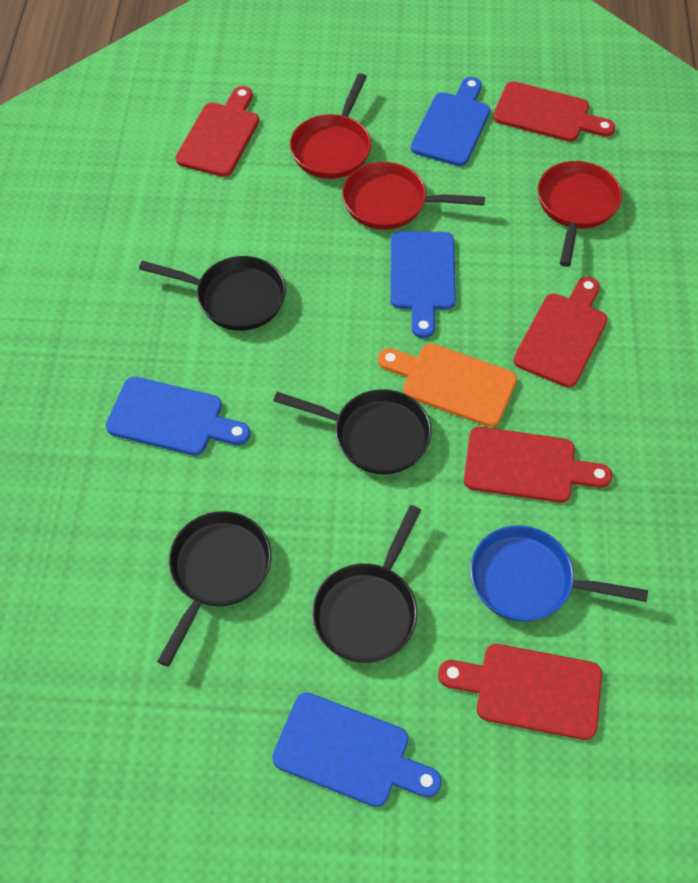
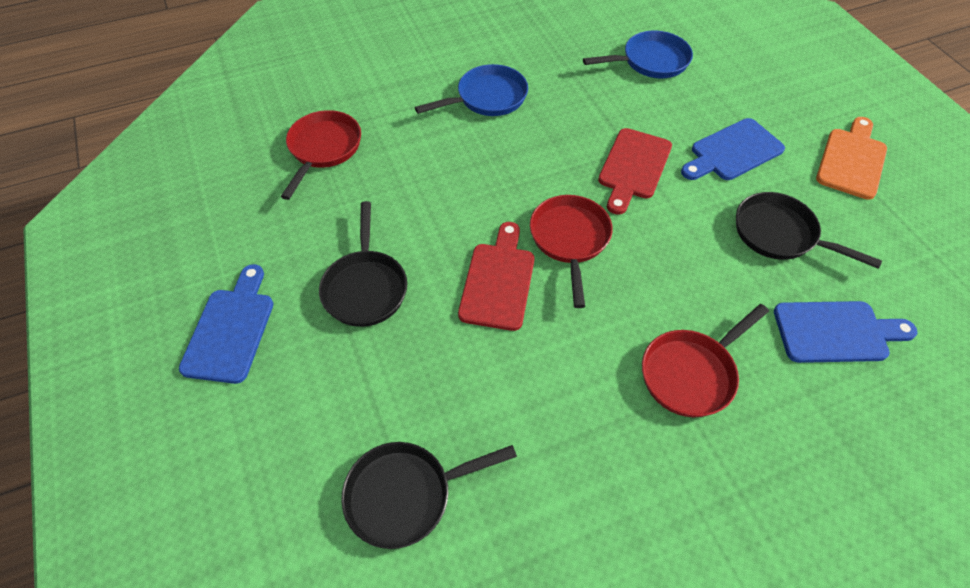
black pan: 4 -> 3
blue cutting board: 4 -> 3
blue pan: 1 -> 2
red cutting board: 5 -> 2

